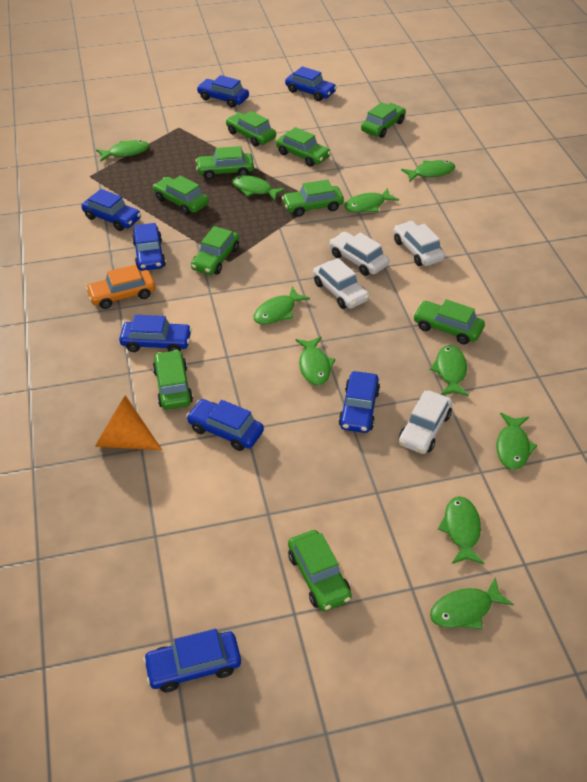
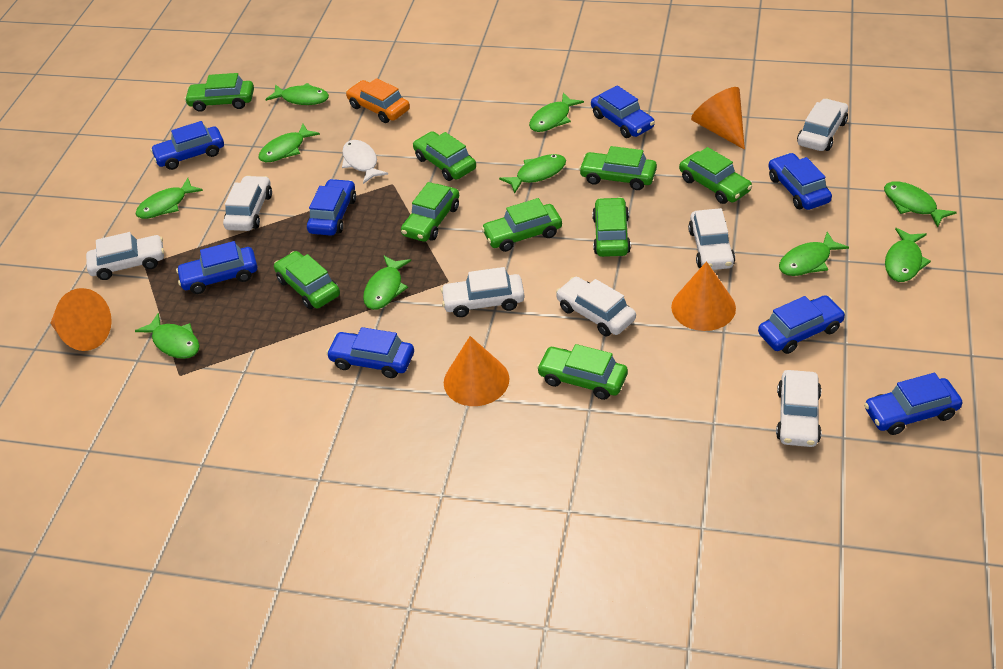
green car: 10 -> 9
orange cone: 1 -> 4
white car: 4 -> 7
white fish: 0 -> 1

